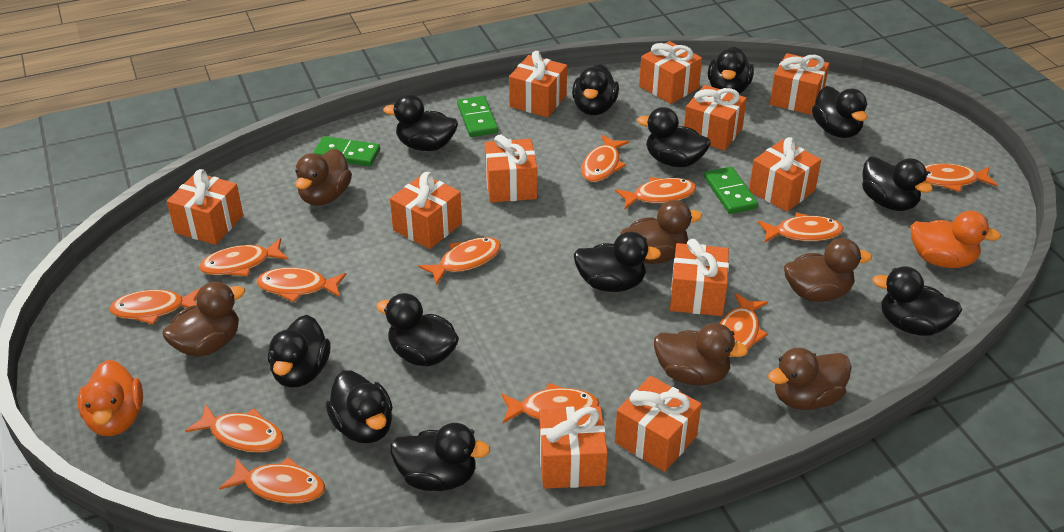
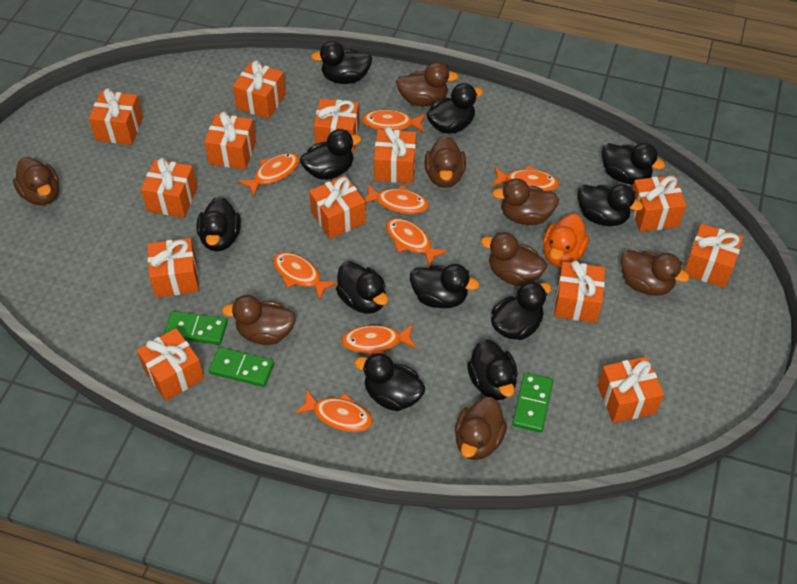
black duck: 12 -> 11
brown duck: 6 -> 8
orange duck: 2 -> 1
orange fish: 12 -> 8
orange gift: 11 -> 13

